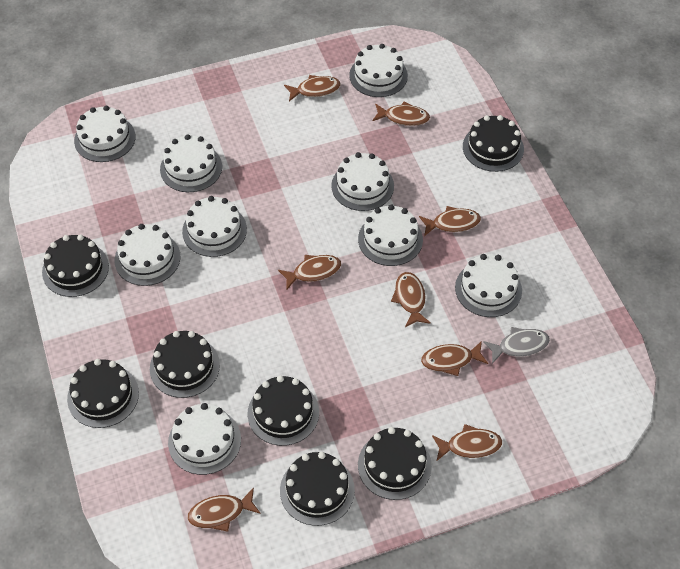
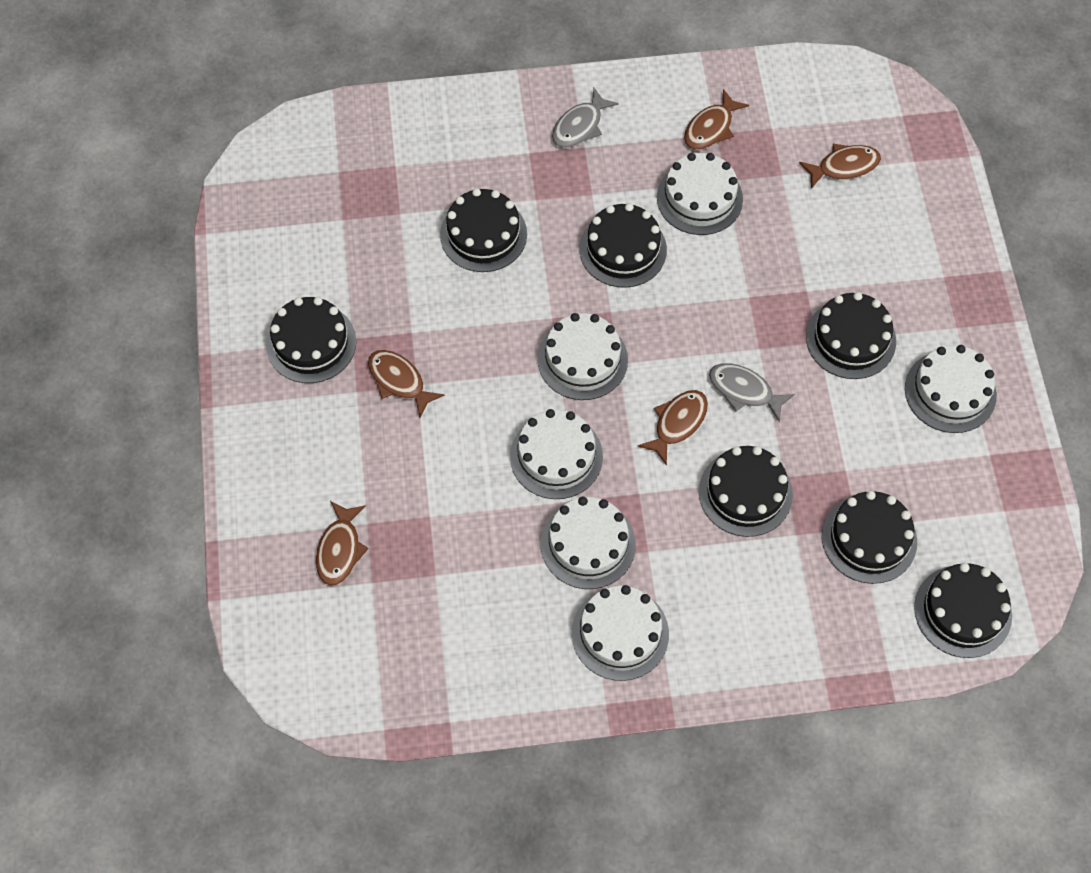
brown fish: 8 -> 5
grey fish: 1 -> 2
white cake: 9 -> 6

